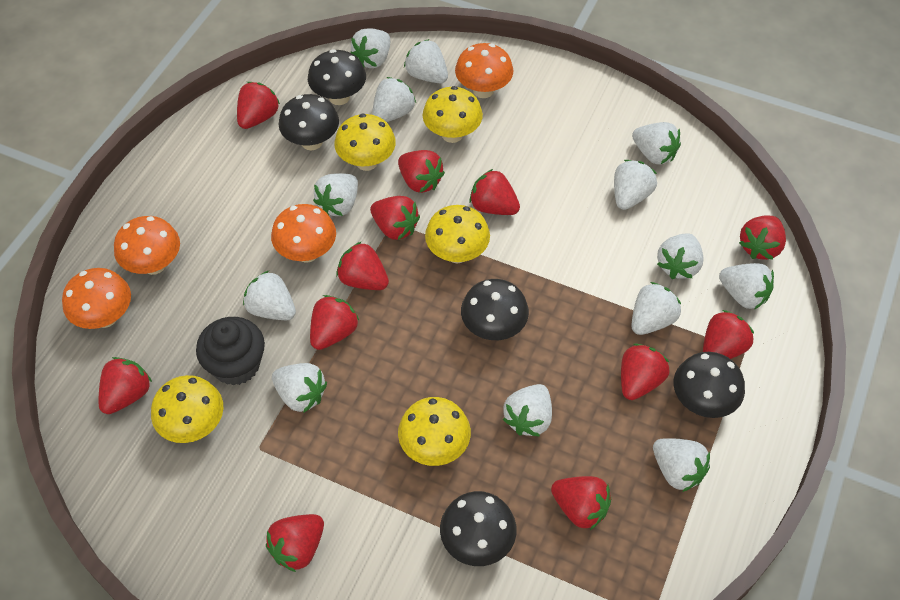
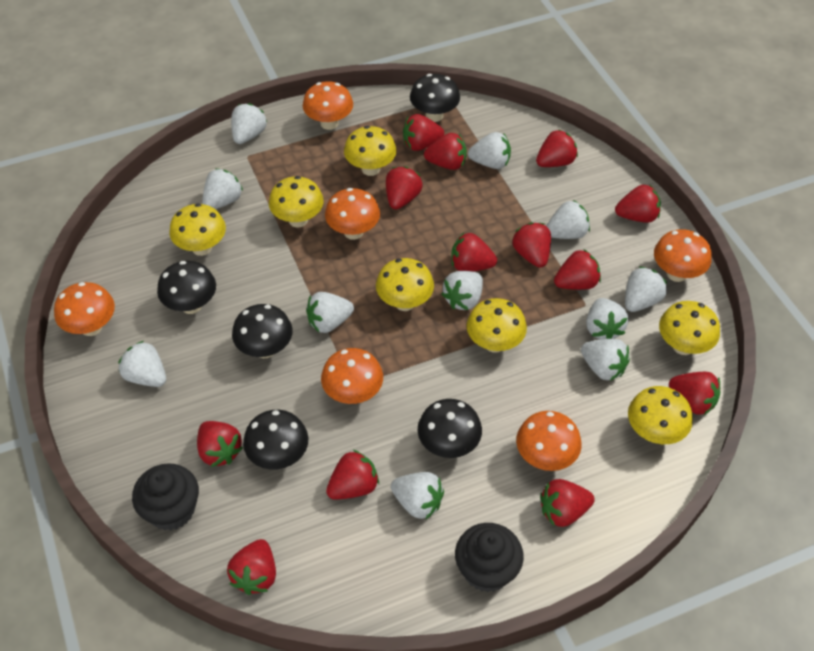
black cupcake: 1 -> 2
orange mushroom: 4 -> 6
red strawberry: 12 -> 13
white strawberry: 13 -> 11
yellow mushroom: 5 -> 7

